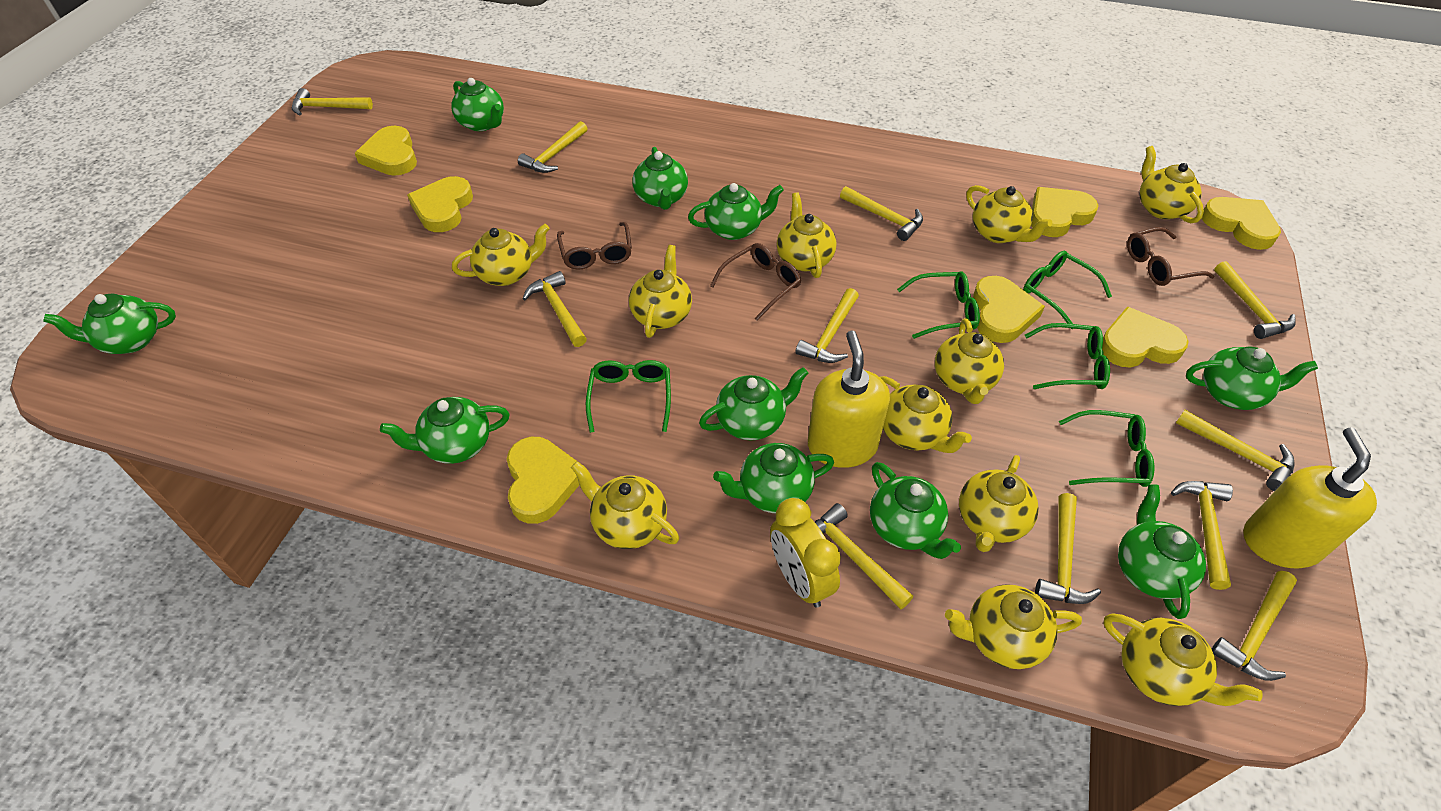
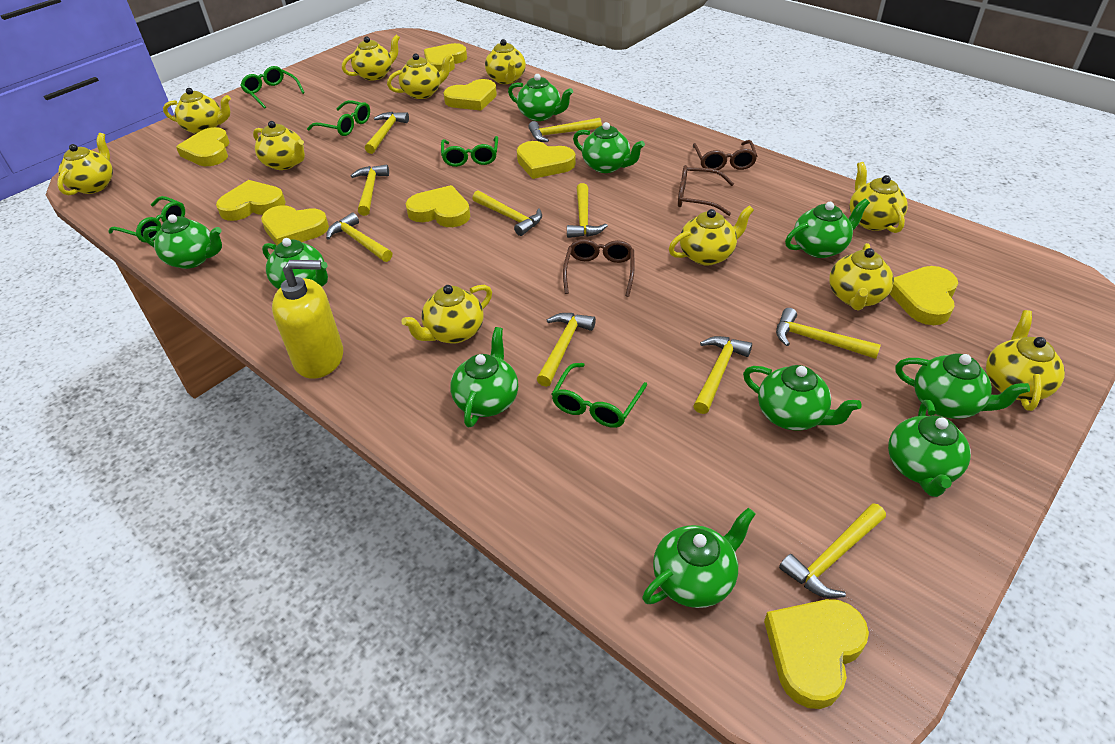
yellow clock: 1 -> 0
yellow hammer: 11 -> 10
yellow heart: 7 -> 9
yellow soap dispenser: 2 -> 1

